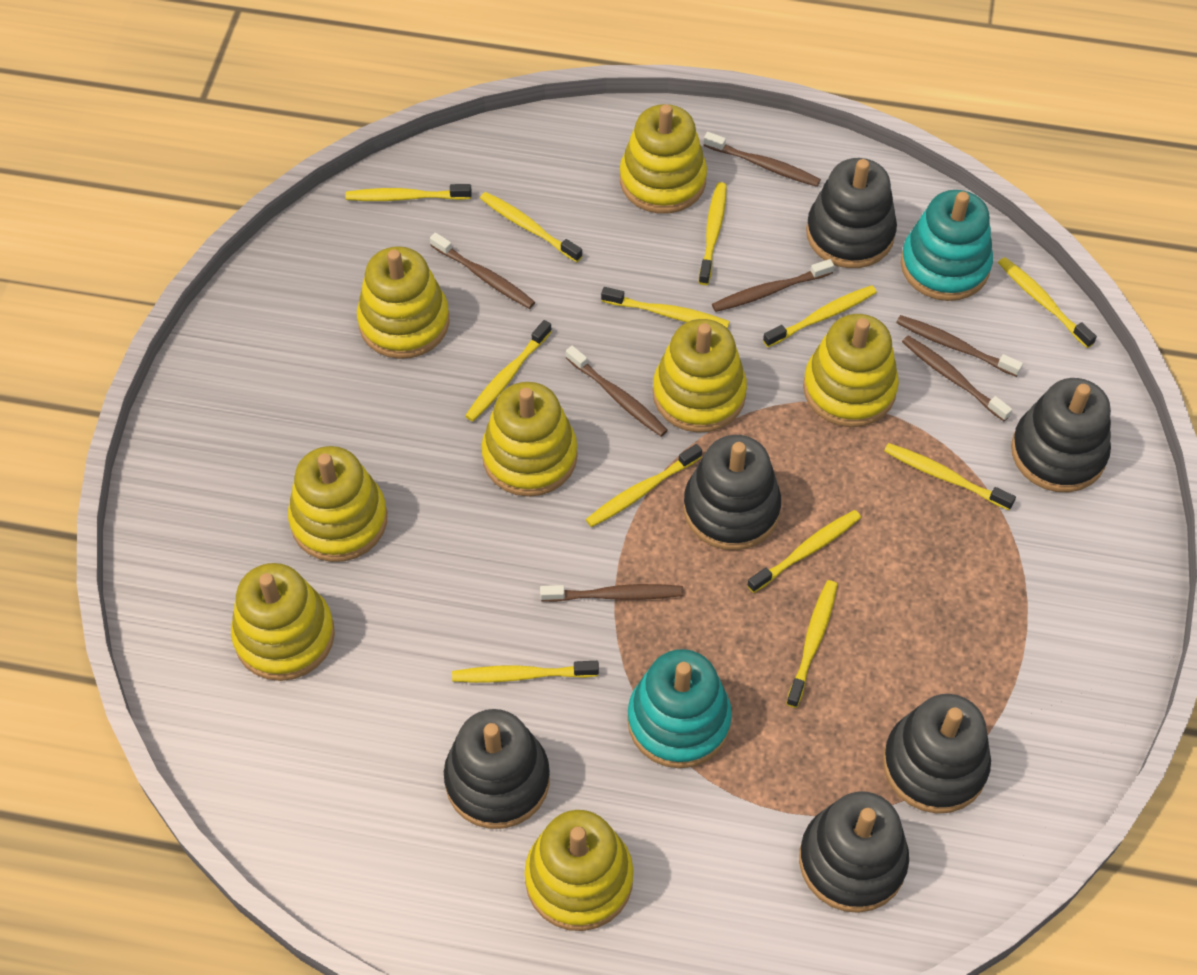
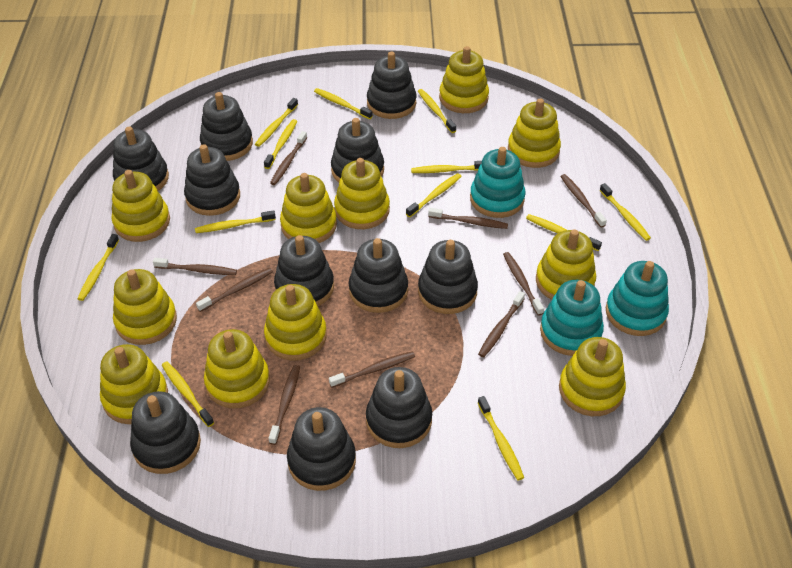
black stacking toy: 6 -> 11
brown toothbrush: 7 -> 9
turquoise stacking toy: 2 -> 3
yellow stacking toy: 8 -> 11

